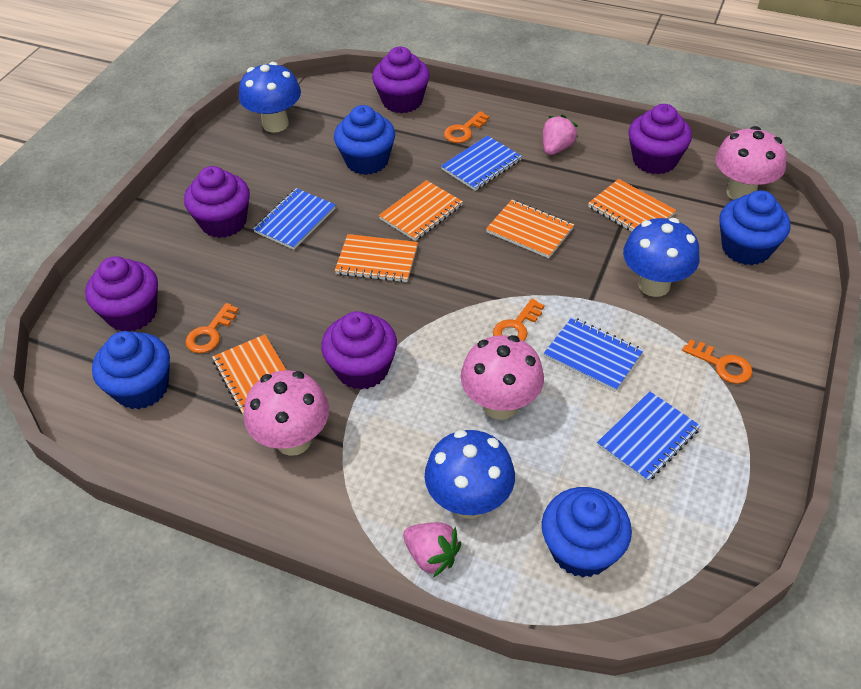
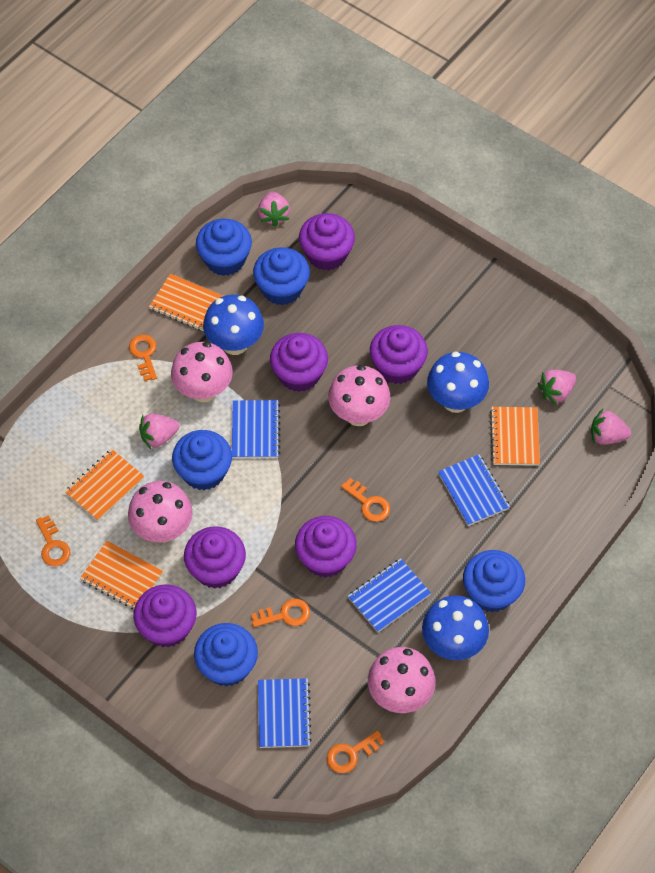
blue cupcake: 4 -> 5
orange key: 4 -> 5
orange notebook: 5 -> 4
pink mushroom: 3 -> 4
pink strawberry: 2 -> 4
purple cupcake: 5 -> 6

